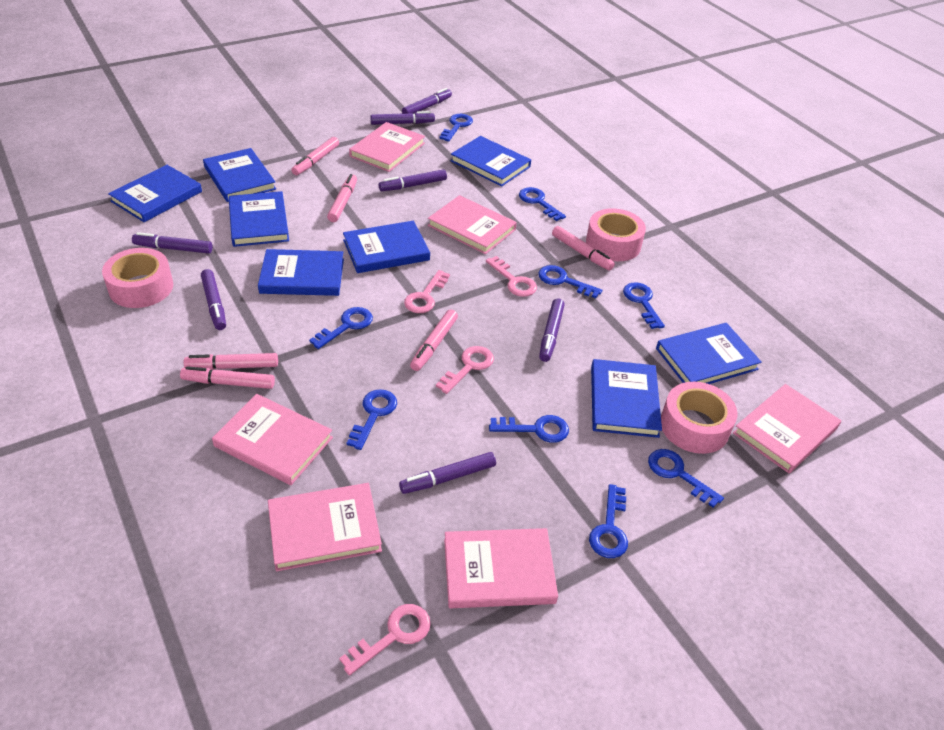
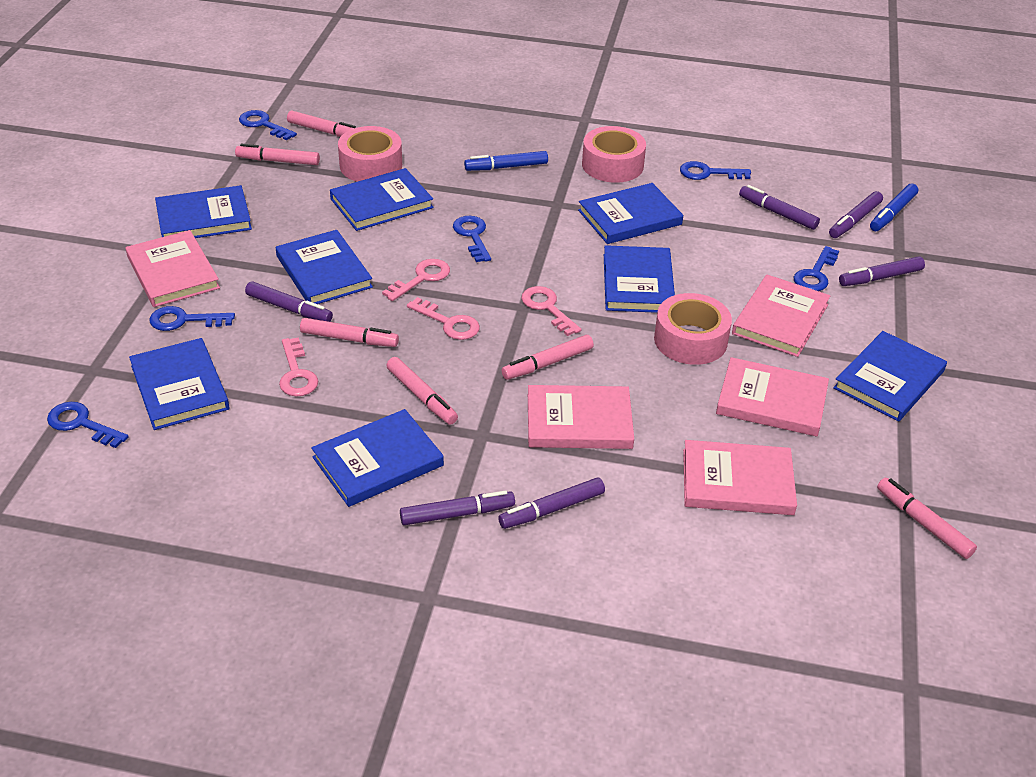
blue key: 9 -> 6
blue marker: 0 -> 2
pink book: 6 -> 5
purple marker: 7 -> 6

